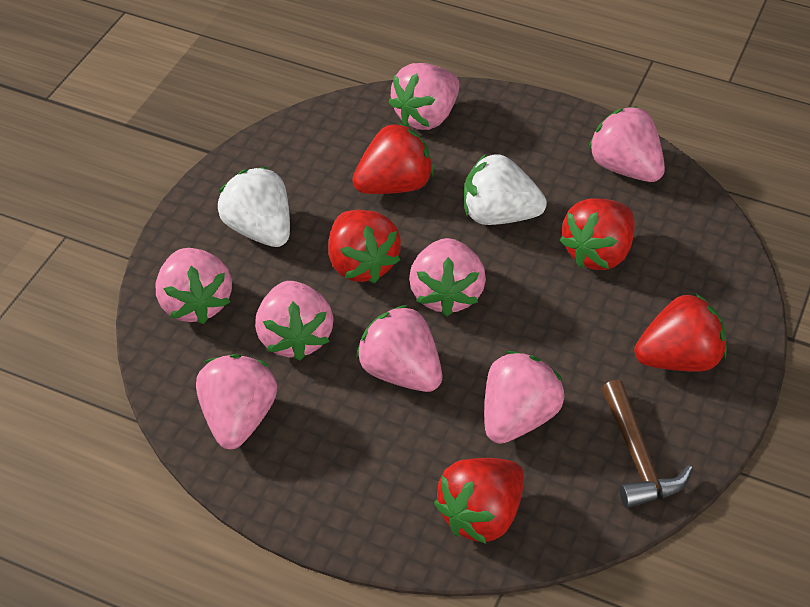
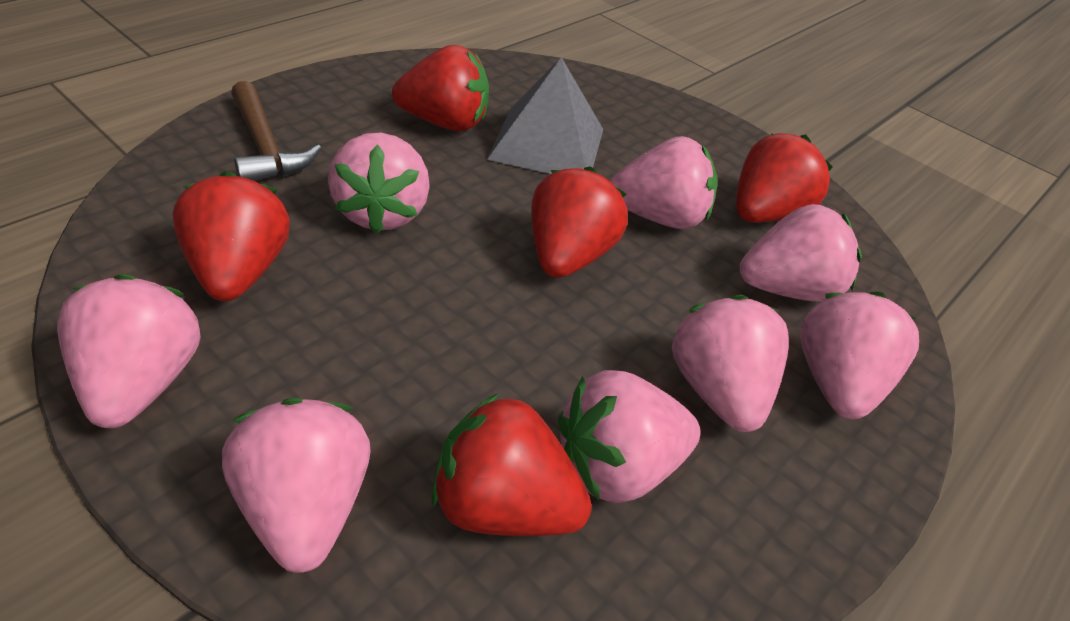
grey pyramid: 0 -> 1
white strawberry: 2 -> 0

